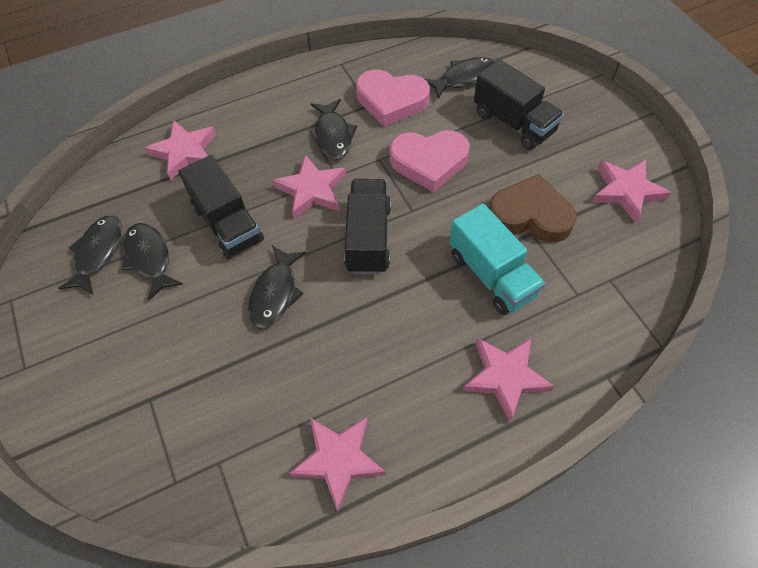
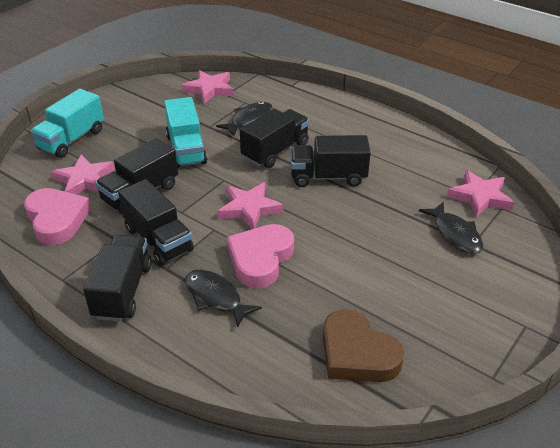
black fish: 5 -> 3
black truck: 3 -> 5
pink star: 5 -> 4
turquoise truck: 1 -> 2

